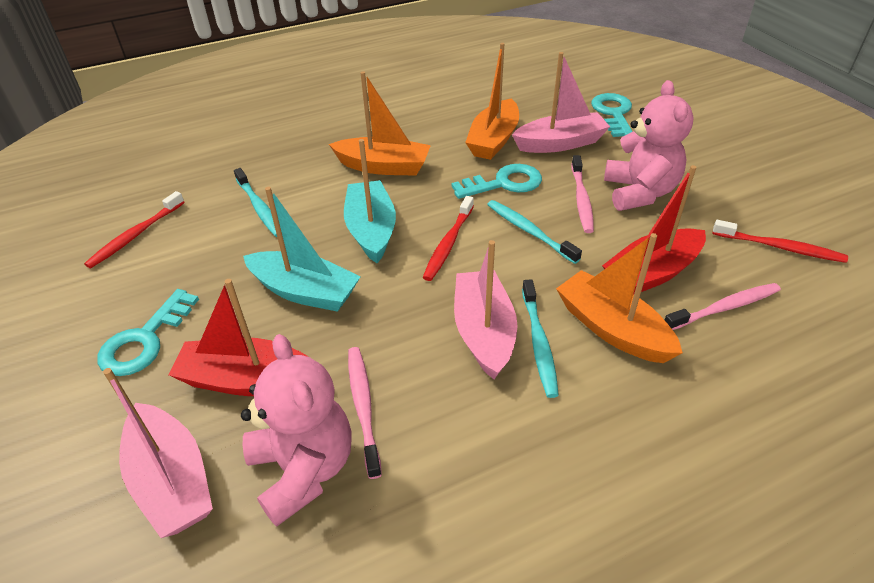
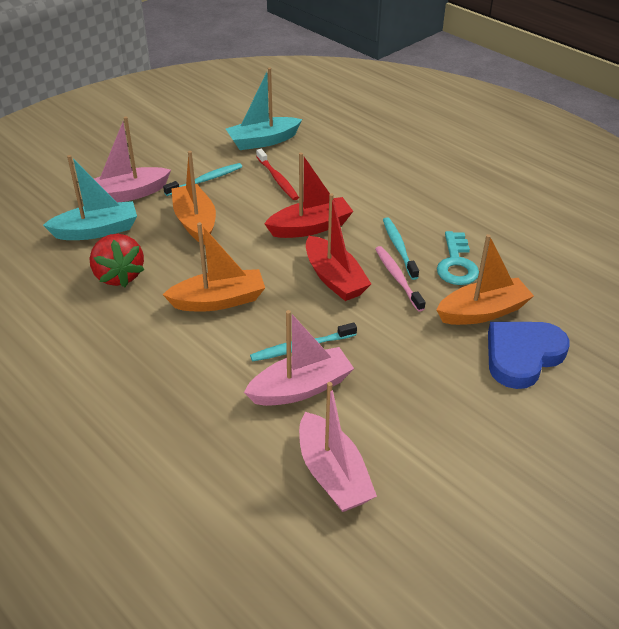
blue heart: 0 -> 1
pink teddy bear: 2 -> 0
pink toothbrush: 3 -> 1
red strawberry: 0 -> 1
red toothbrush: 3 -> 1
turquoise key: 3 -> 1

